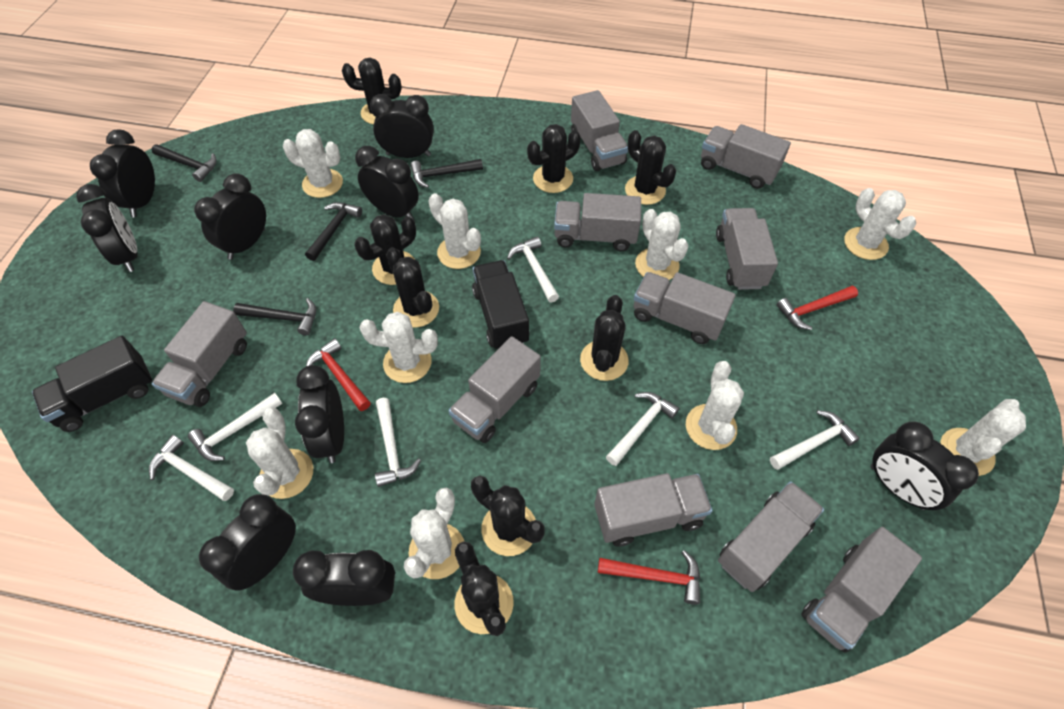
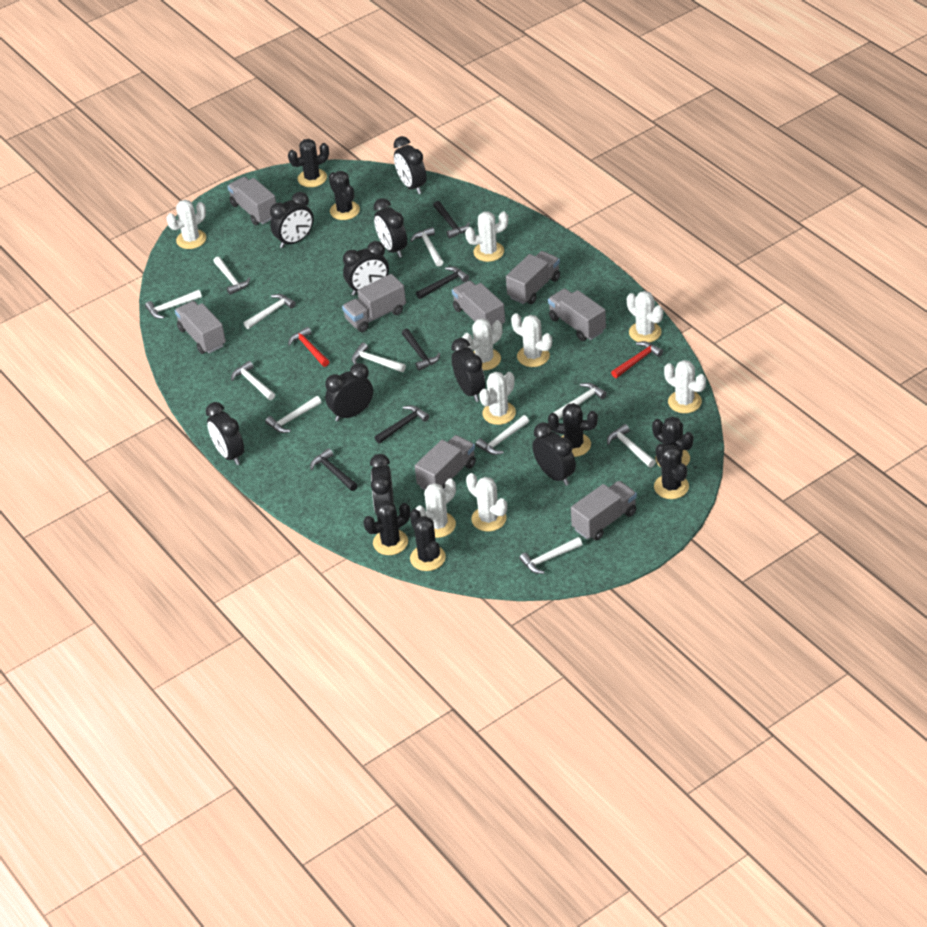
black cactus: 8 -> 7
black hammer: 4 -> 5
black truck: 2 -> 0
grey truck: 10 -> 8
red hammer: 3 -> 2
white hammer: 6 -> 11

